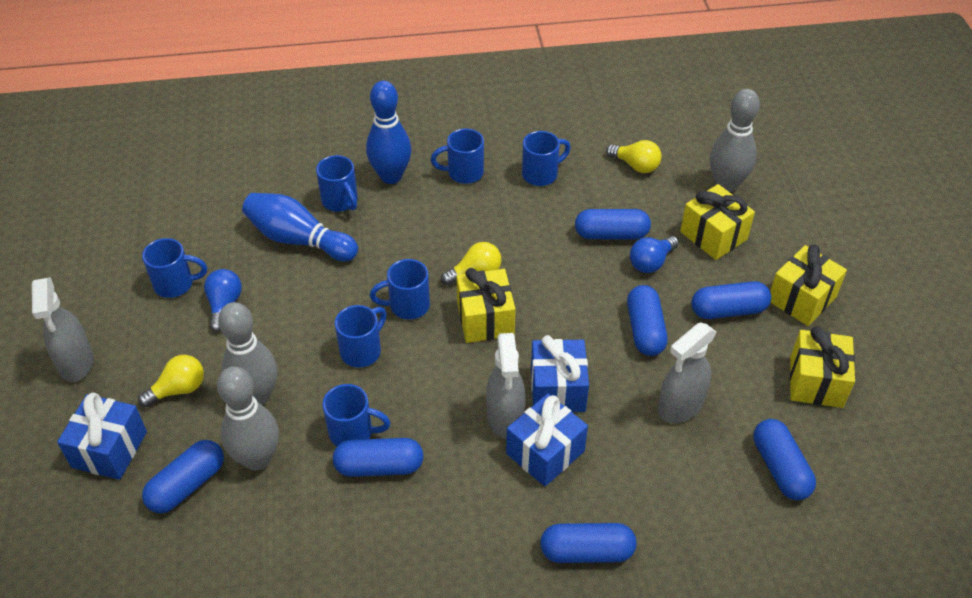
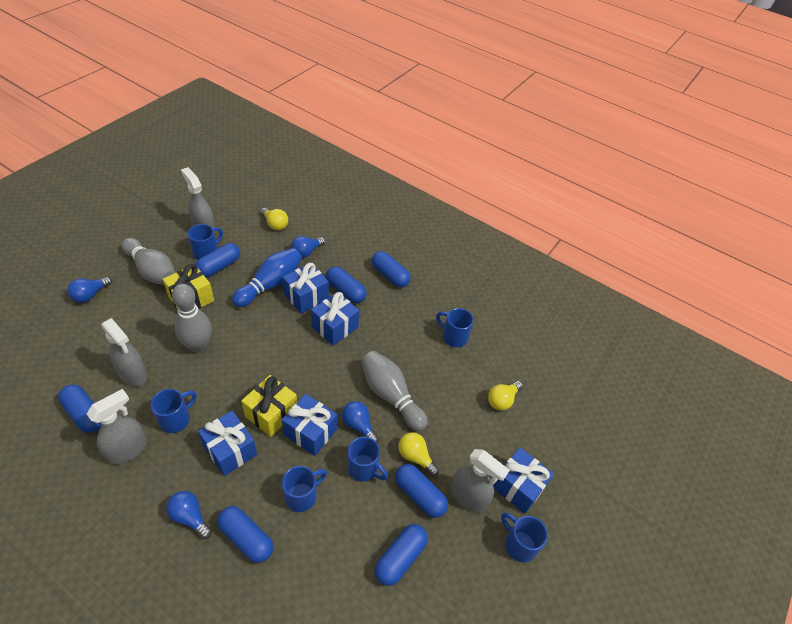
blue bowling pin: 2 -> 1
blue gift: 3 -> 5
blue light bulb: 2 -> 4
blue mug: 7 -> 6
grey spray bottle: 3 -> 4
yellow gift: 4 -> 2

